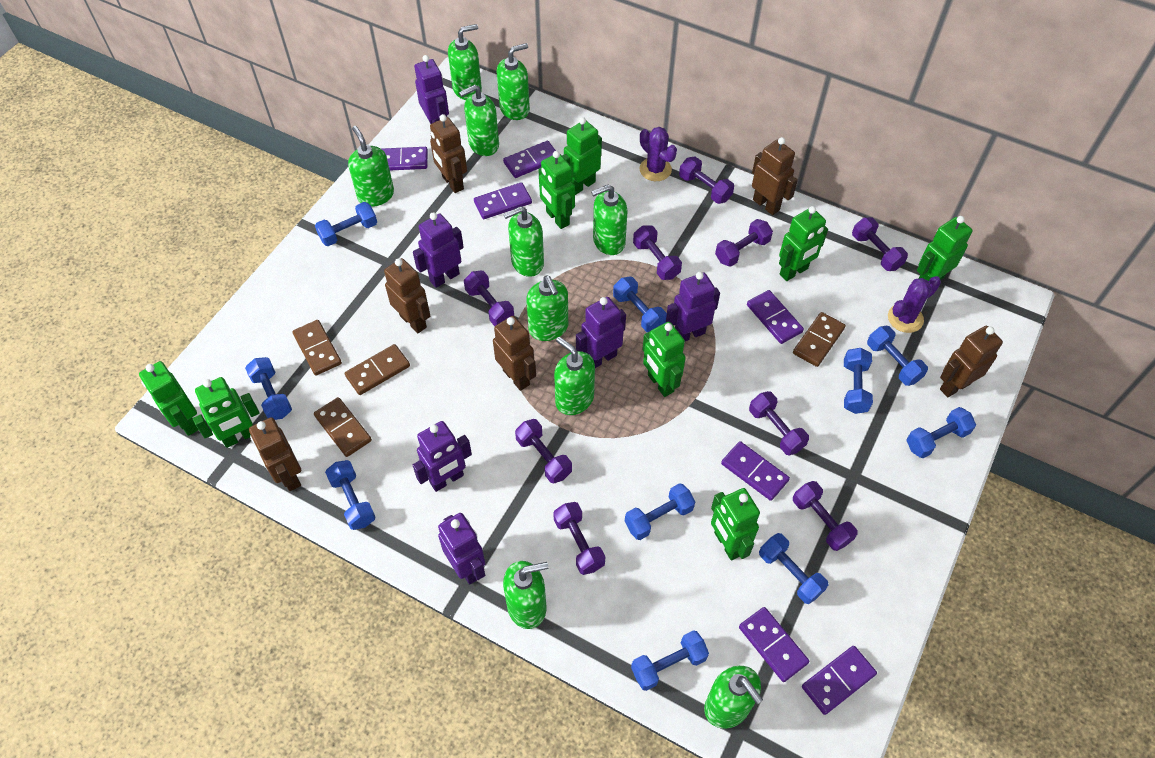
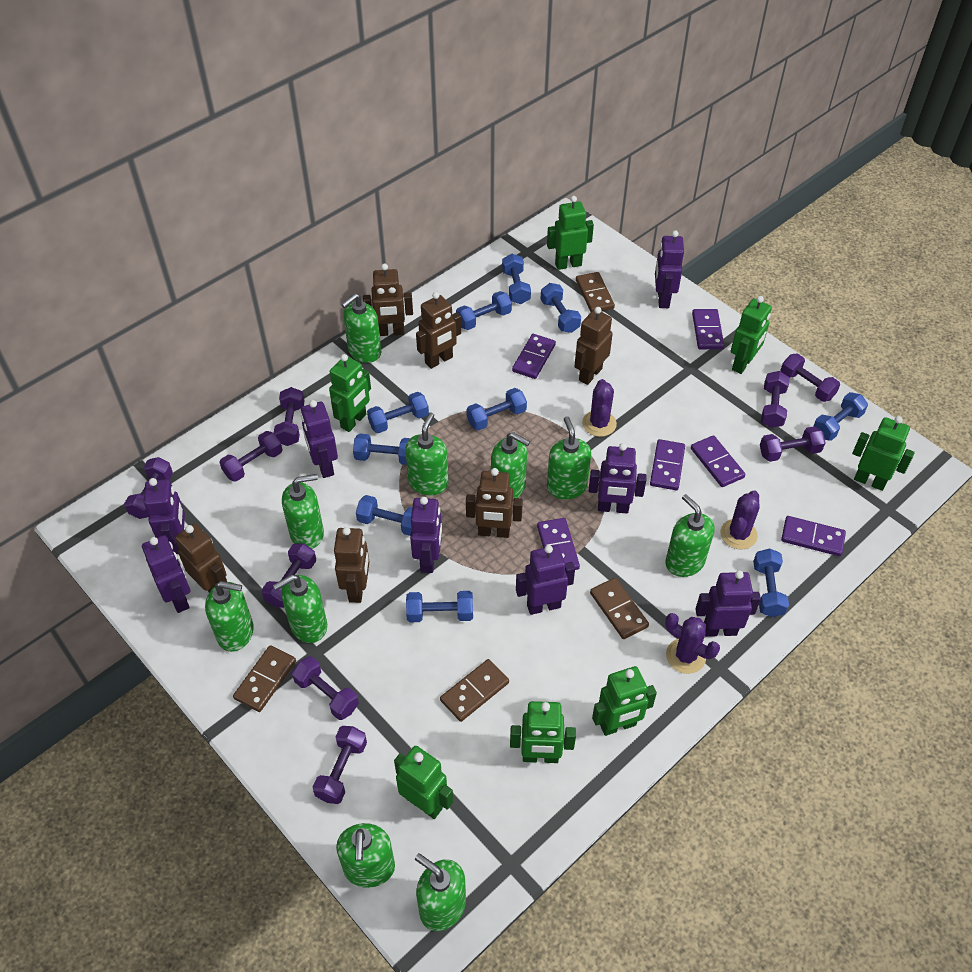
green robot: 8 -> 7
purple cactus: 2 -> 3
purple domino: 7 -> 6
purple robot: 6 -> 8

